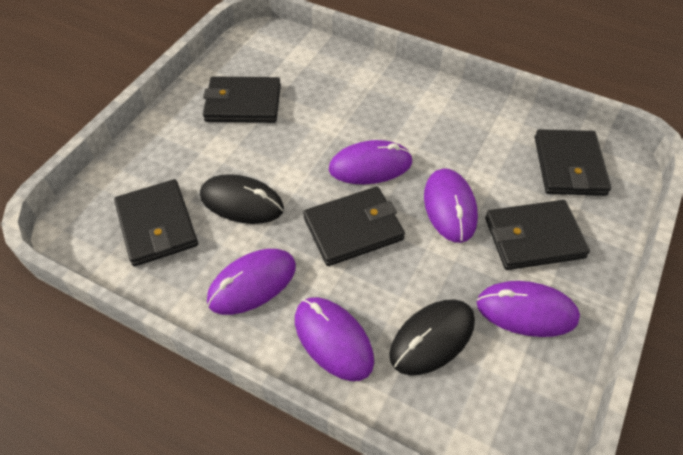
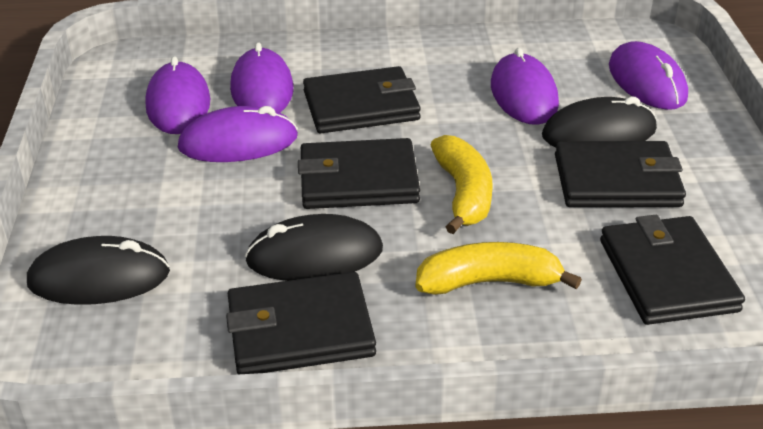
black mouse: 2 -> 3
yellow banana: 0 -> 2

